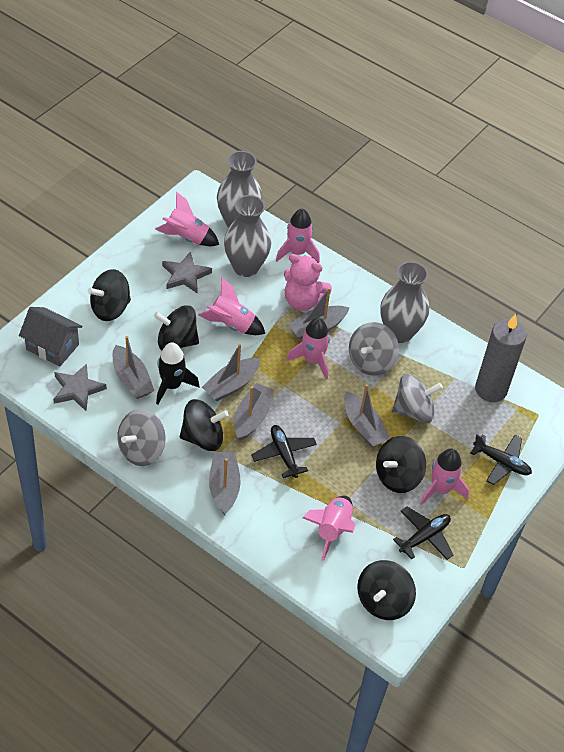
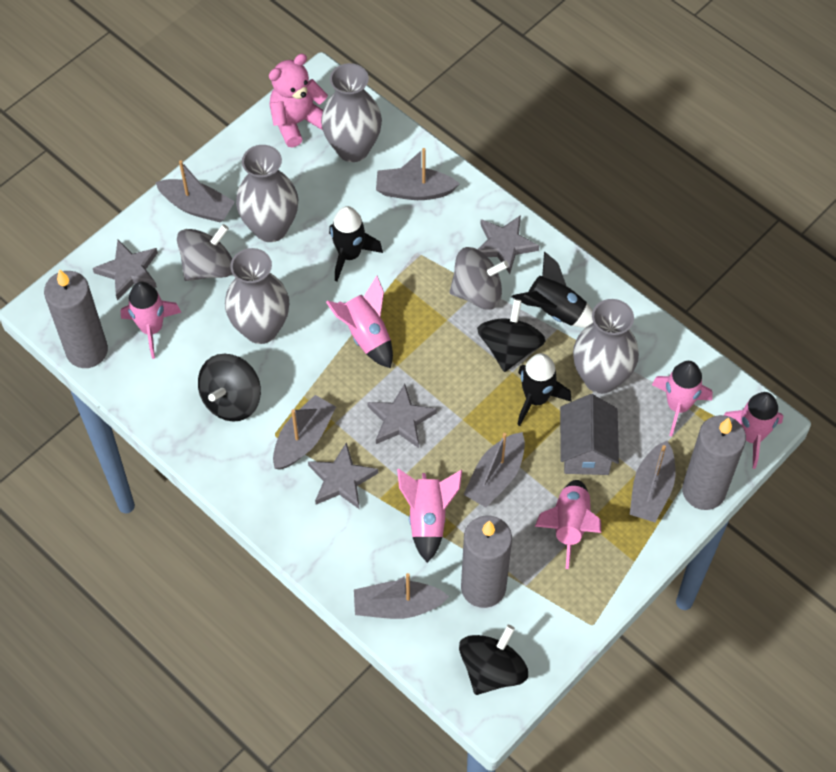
black plane: 3 -> 0
black rocket: 1 -> 3
black spinning top: 5 -> 3
grey candle: 1 -> 3
grey spinning top: 3 -> 2
grey star: 2 -> 4
grey vase: 3 -> 4

